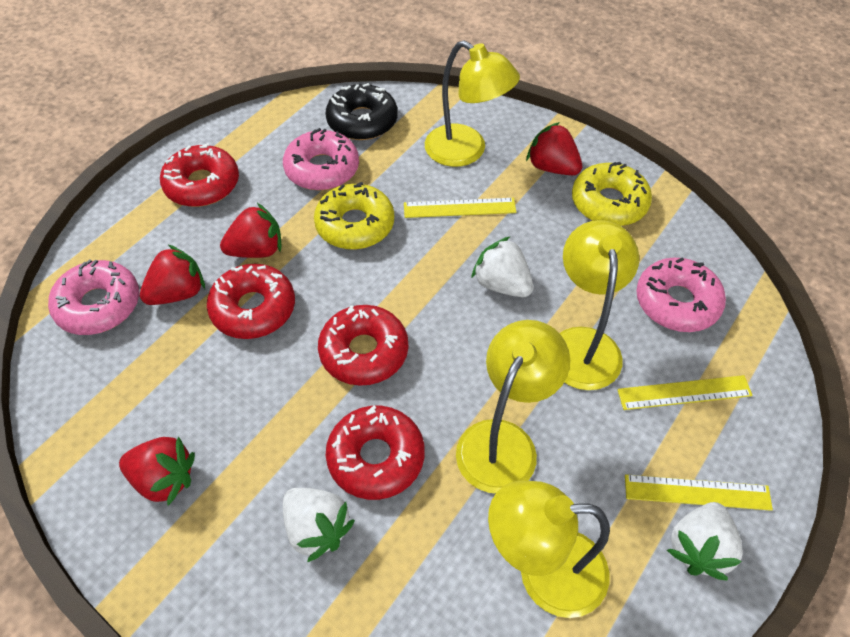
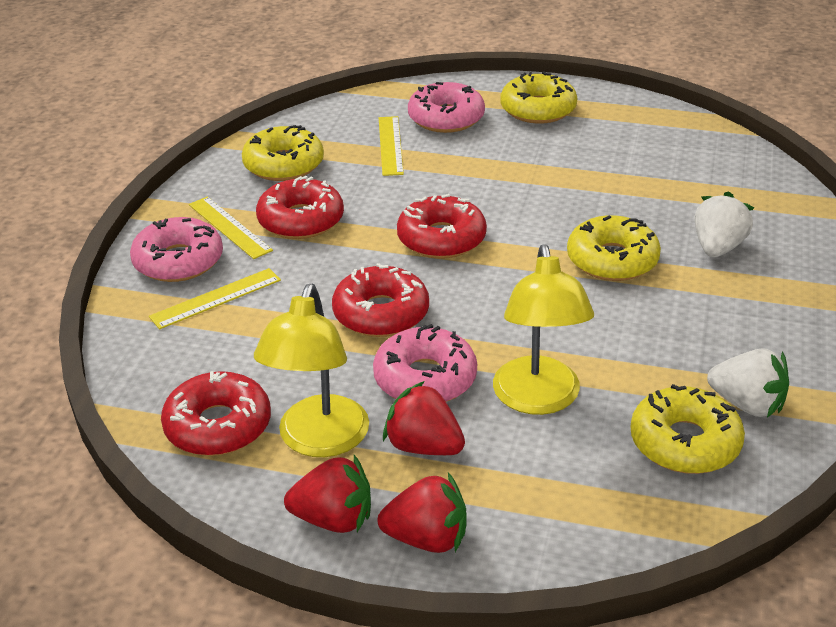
black donut: 1 -> 0
red strawberry: 4 -> 3
white strawberry: 3 -> 2
yellow donut: 2 -> 4
yellow lamp: 4 -> 2

